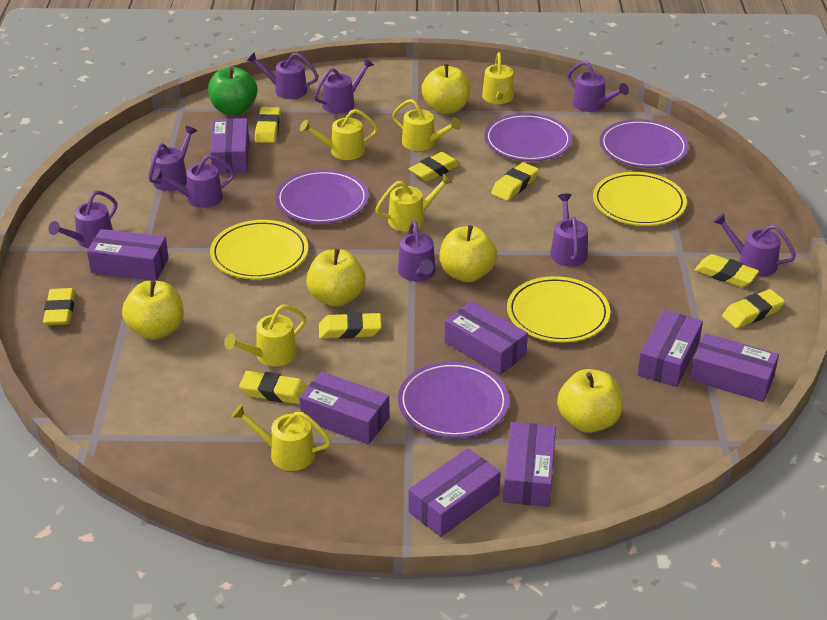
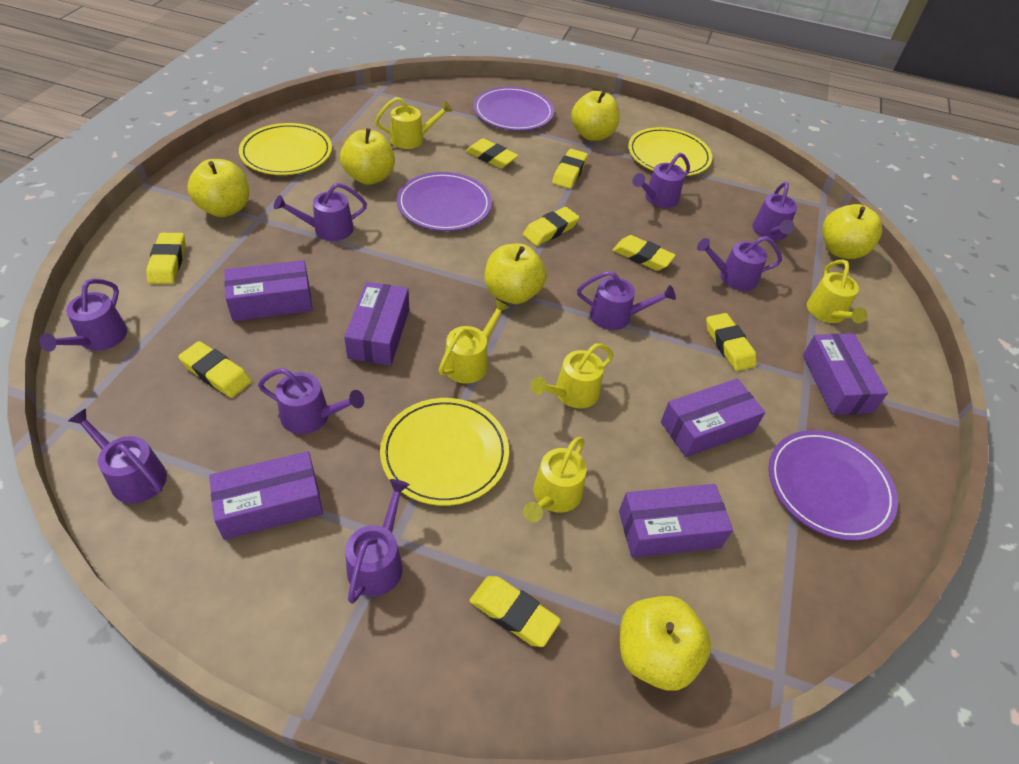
green apple: 1 -> 0
purple box: 8 -> 6
purple plate: 4 -> 3
yellow apple: 5 -> 6
yellow watering can: 6 -> 5

